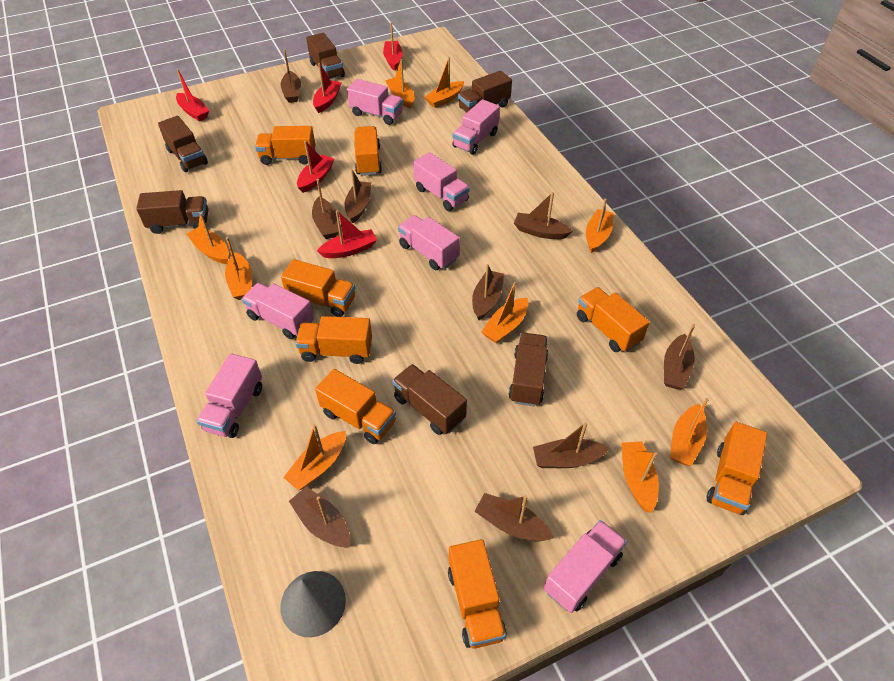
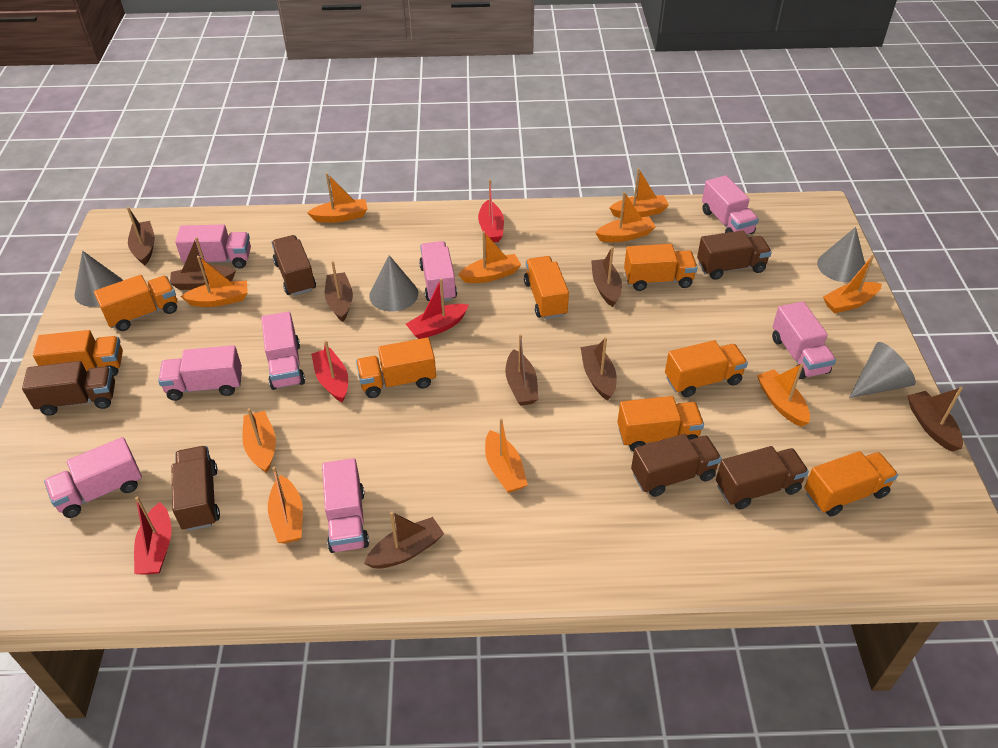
brown boat: 9 -> 8
grey cone: 1 -> 4
orange boat: 9 -> 10
pink truck: 7 -> 8
red boat: 5 -> 4

